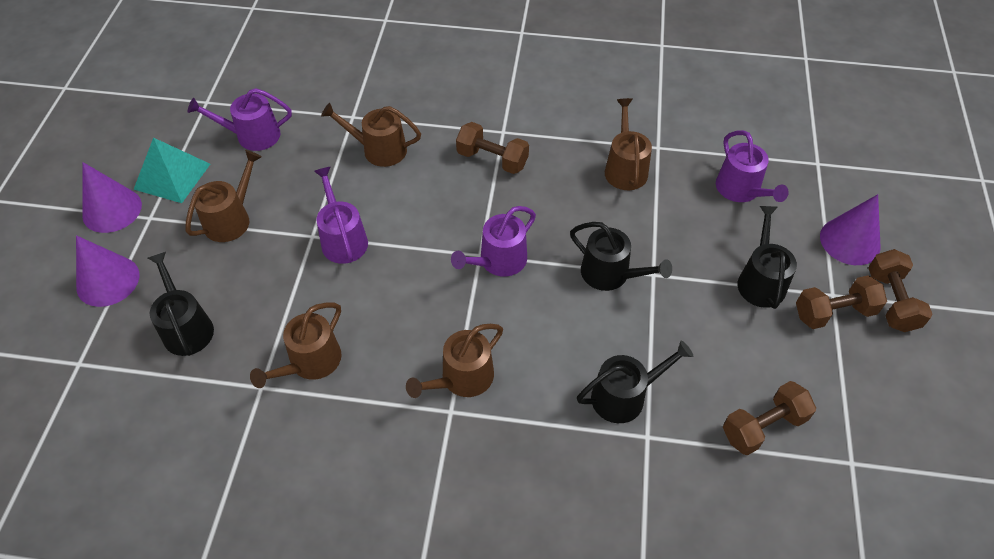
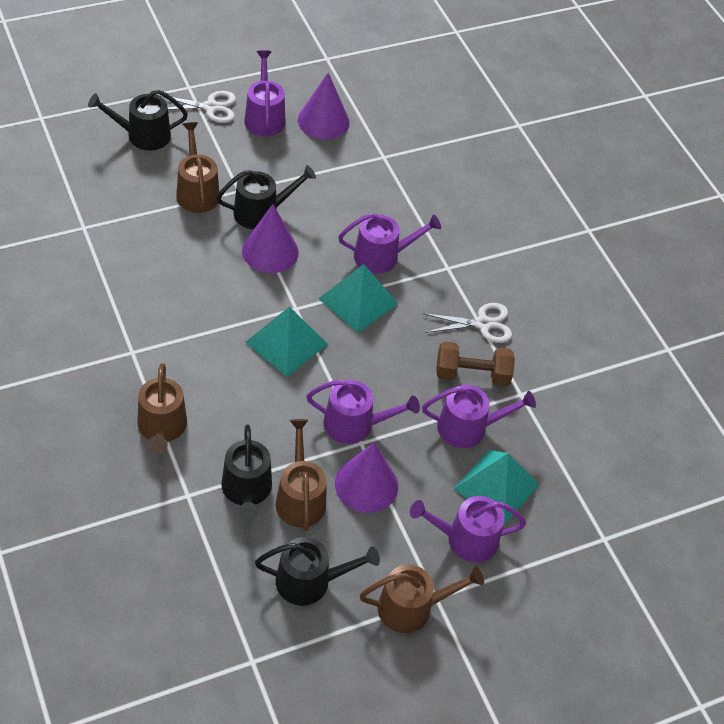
brown dumbbell: 4 -> 1
brown watering can: 5 -> 4
purple watering can: 4 -> 5
turquoise pyramid: 1 -> 3
white scissors: 0 -> 2

